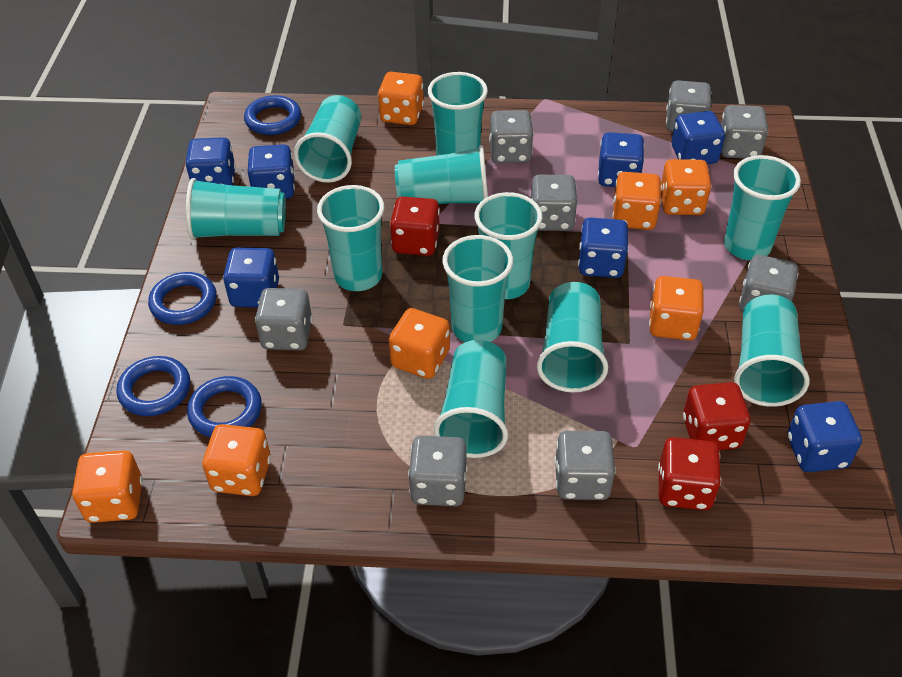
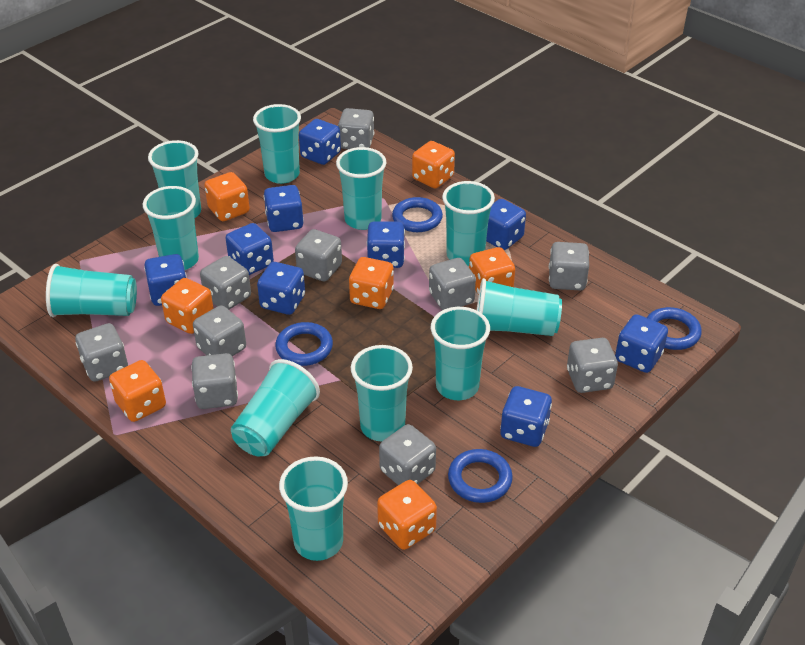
blue dice: 7 -> 9
grey dice: 8 -> 10
red dice: 3 -> 0

